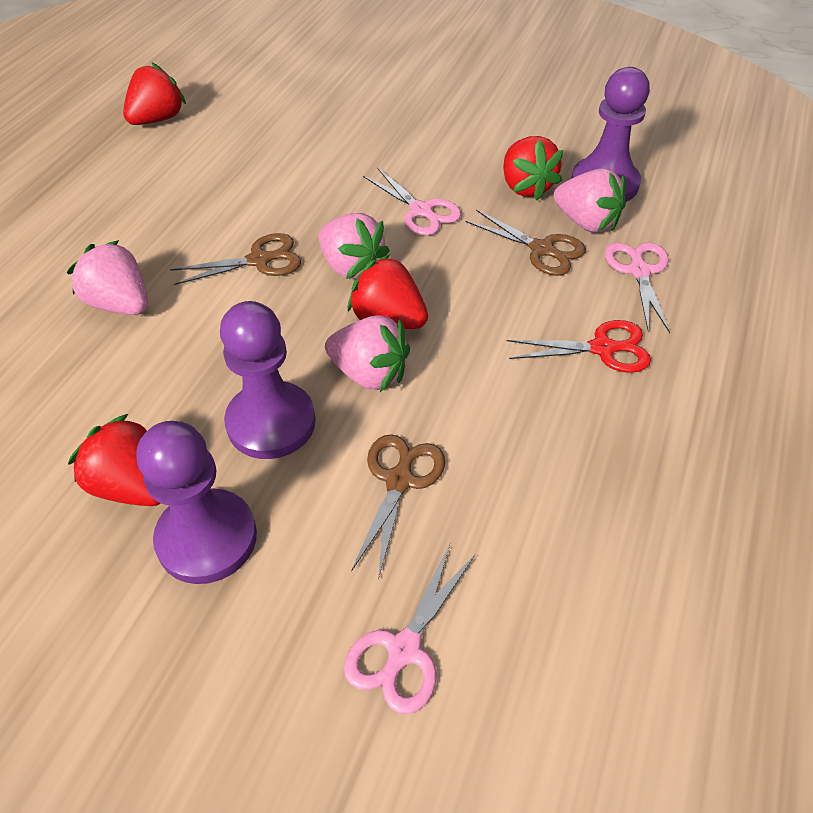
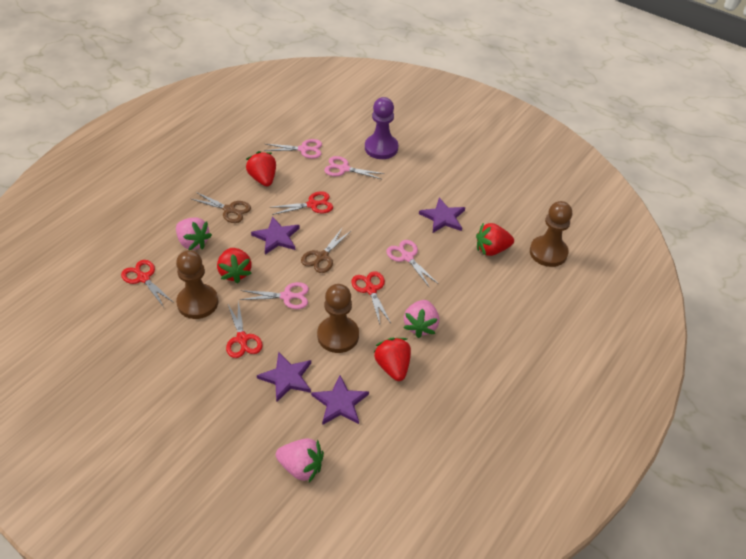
brown pawn: 0 -> 3
brown scissors: 3 -> 2
pink scissors: 3 -> 4
pink strawberry: 4 -> 3
purple pawn: 3 -> 1
purple star: 0 -> 4
red scissors: 1 -> 4

